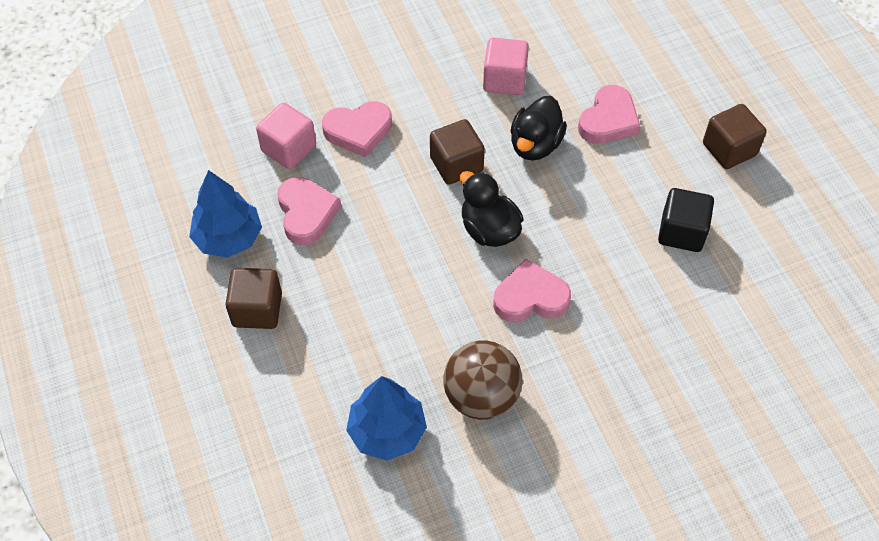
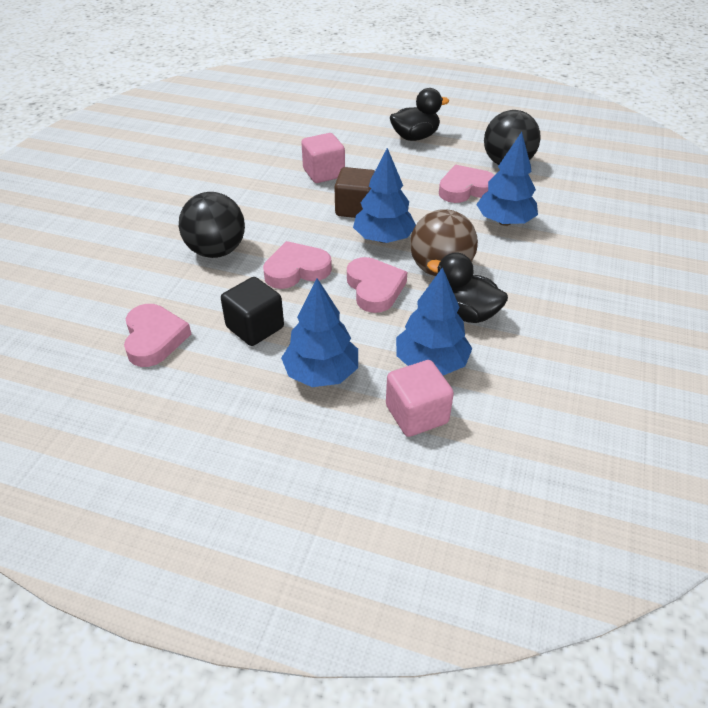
black ball: 0 -> 2
blue tree: 2 -> 4
brown cube: 3 -> 1

